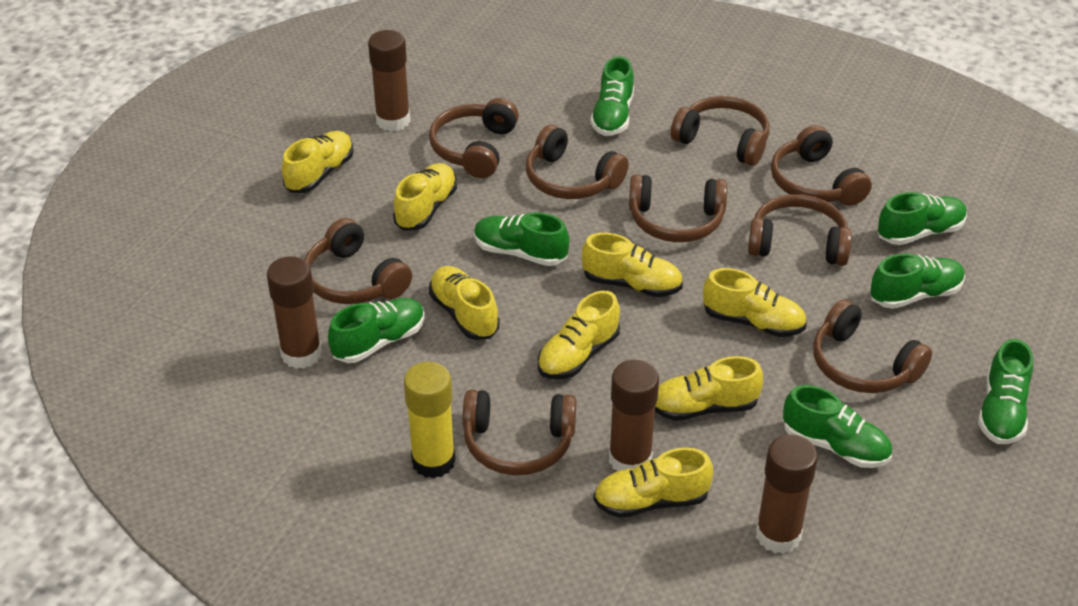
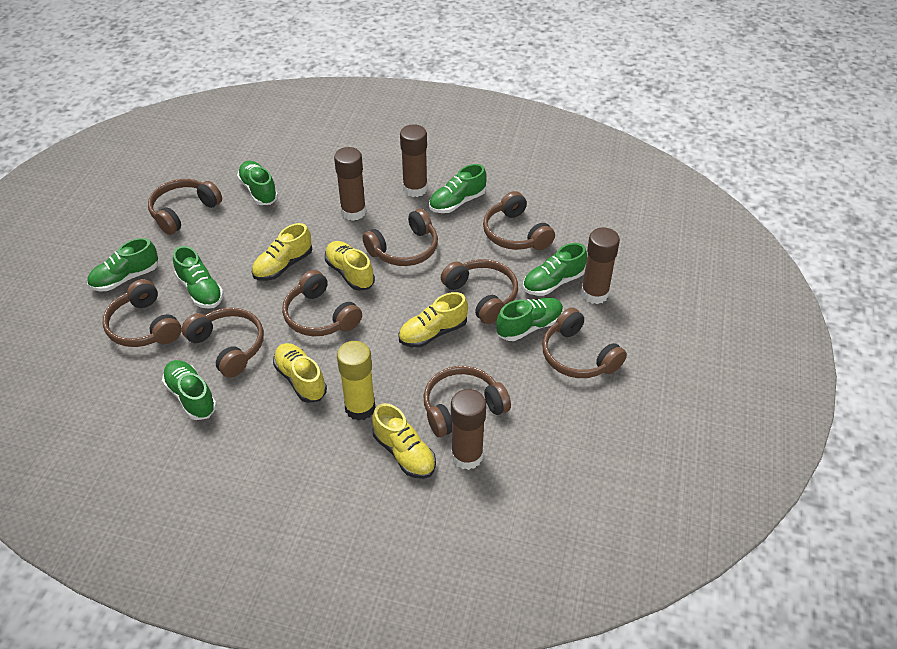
yellow shoe: 8 -> 5

